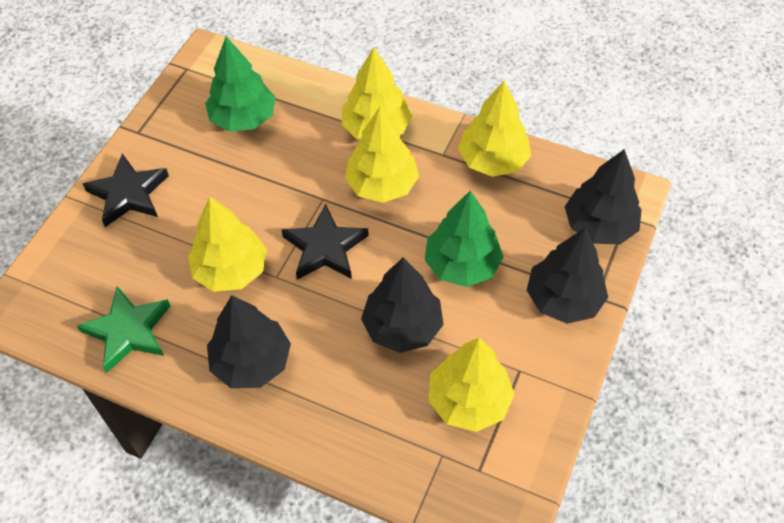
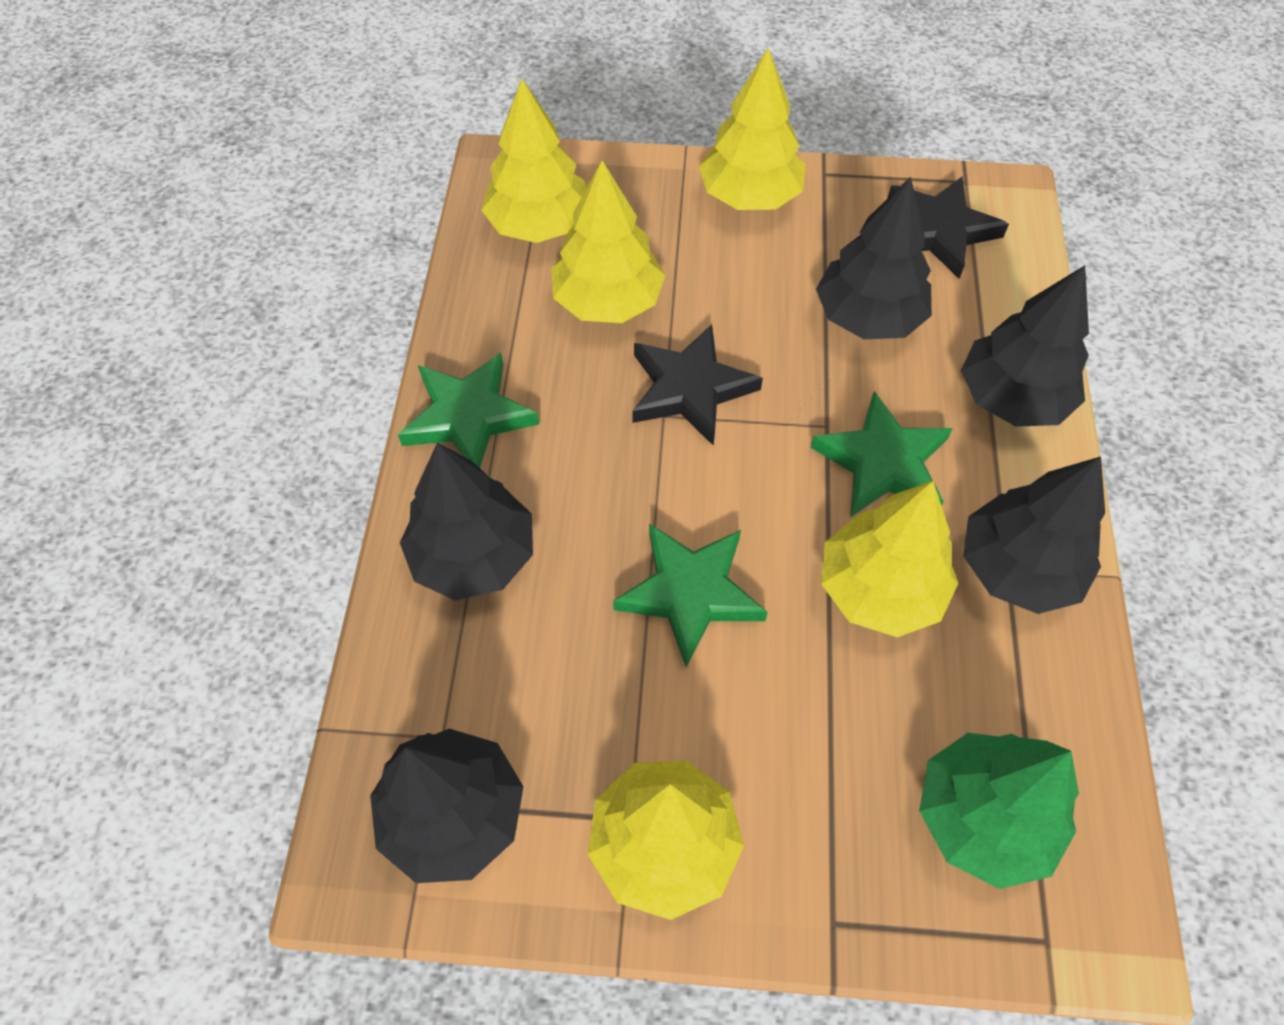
black tree: 4 -> 5
green star: 1 -> 3
green tree: 2 -> 1

